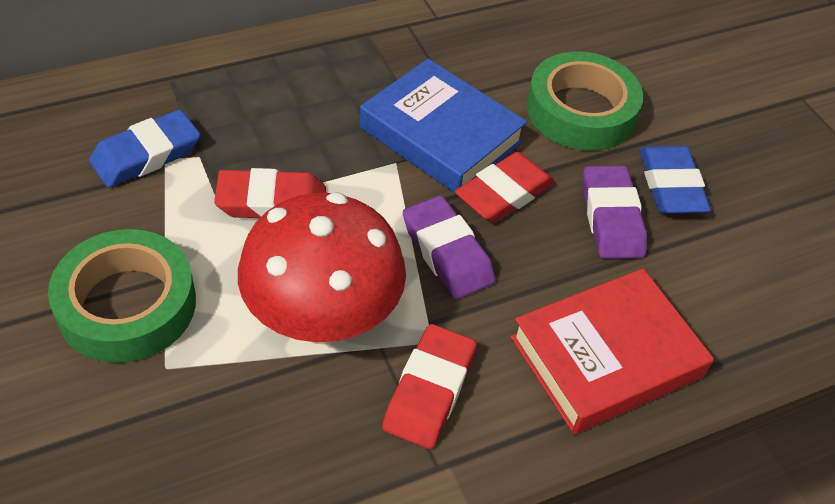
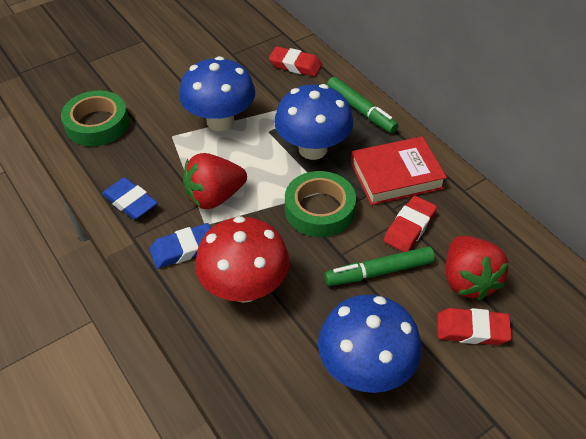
blue book: 1 -> 0
blue mushroom: 0 -> 3
green marker: 0 -> 2
purple eraser: 2 -> 0
red strawberry: 0 -> 2

